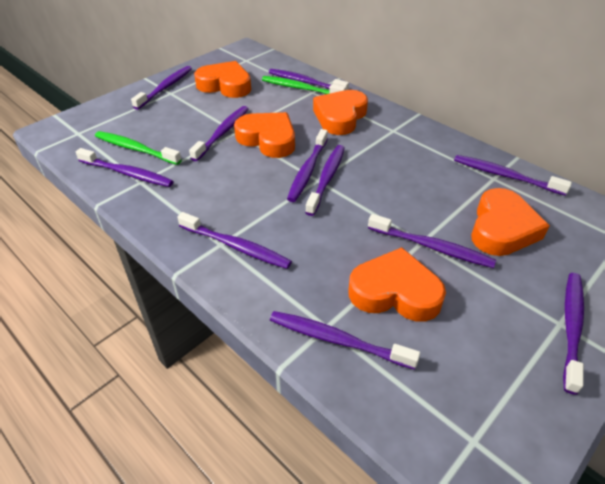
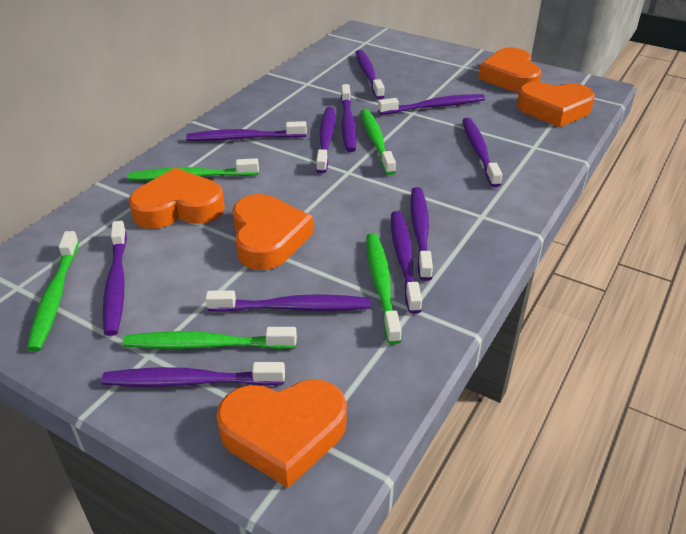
green toothbrush: 2 -> 5

